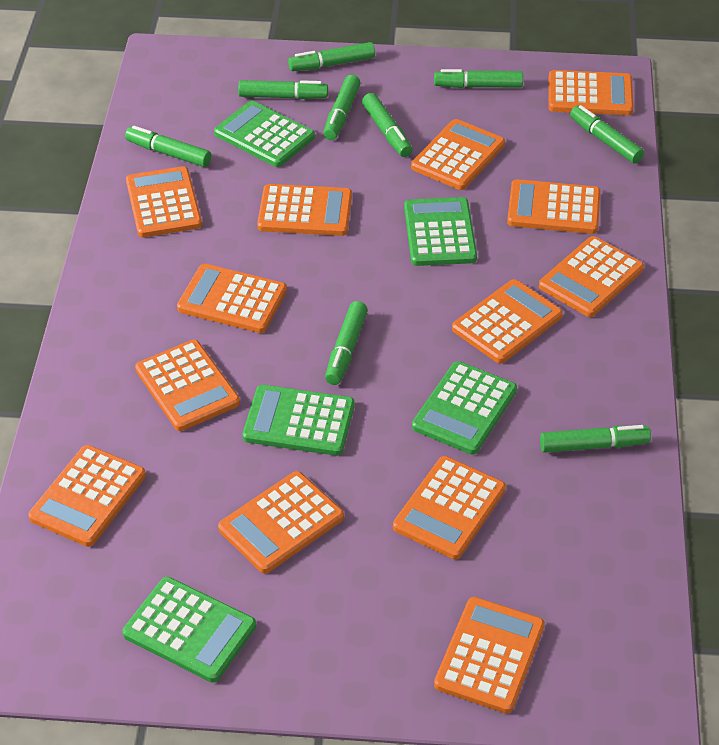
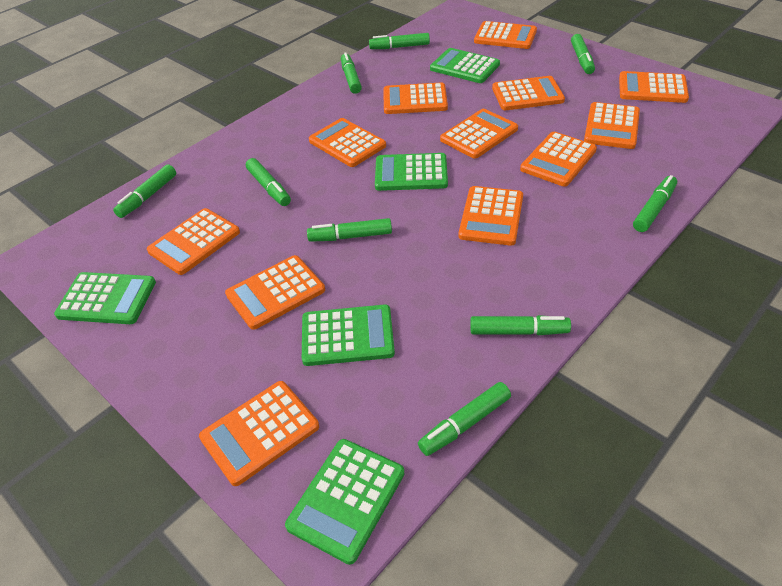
orange calculator: 13 -> 12

